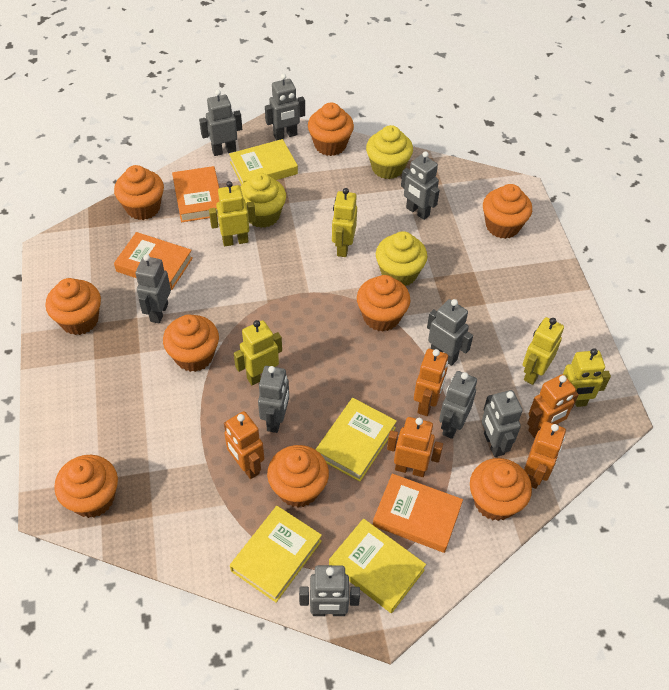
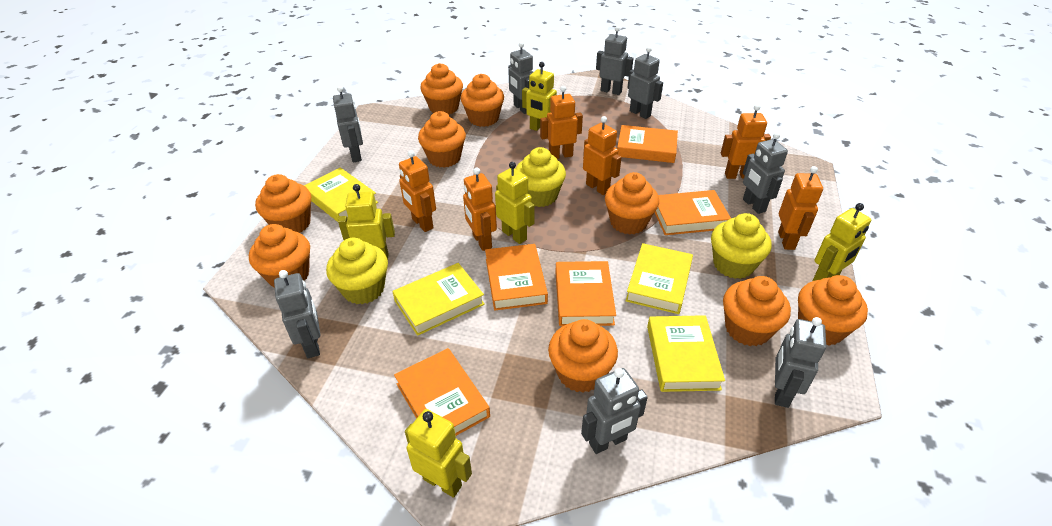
grey robot: 9 -> 8
orange book: 3 -> 5
orange robot: 5 -> 6

